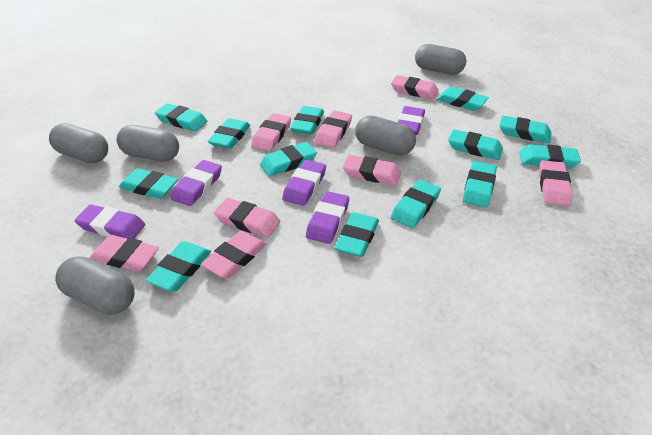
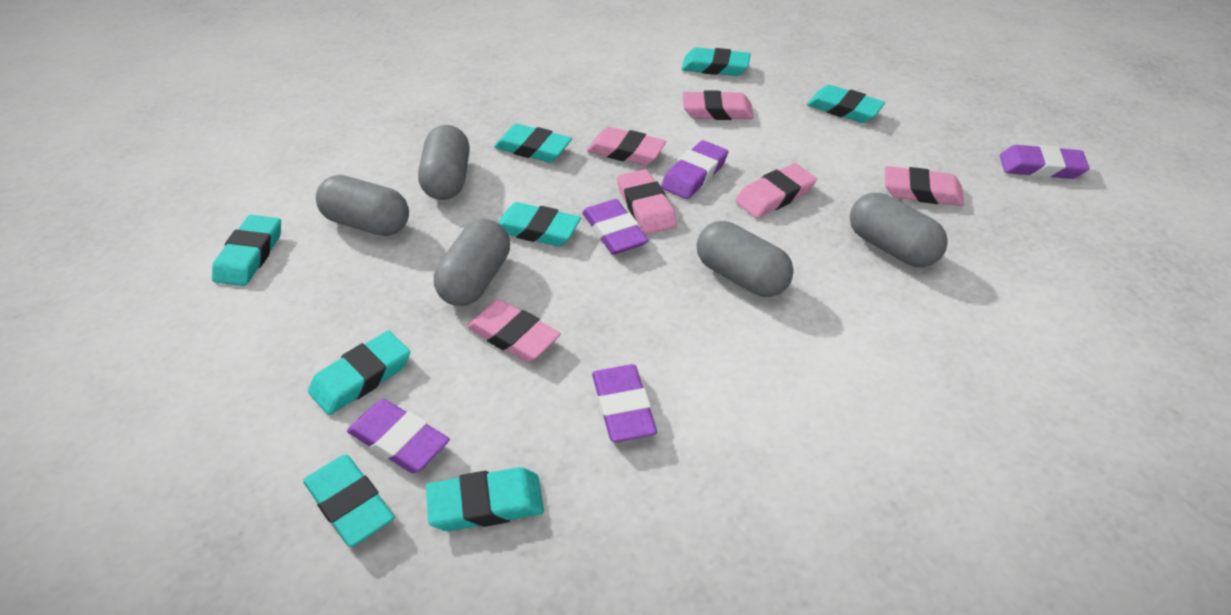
pink eraser: 8 -> 6
turquoise eraser: 13 -> 8

